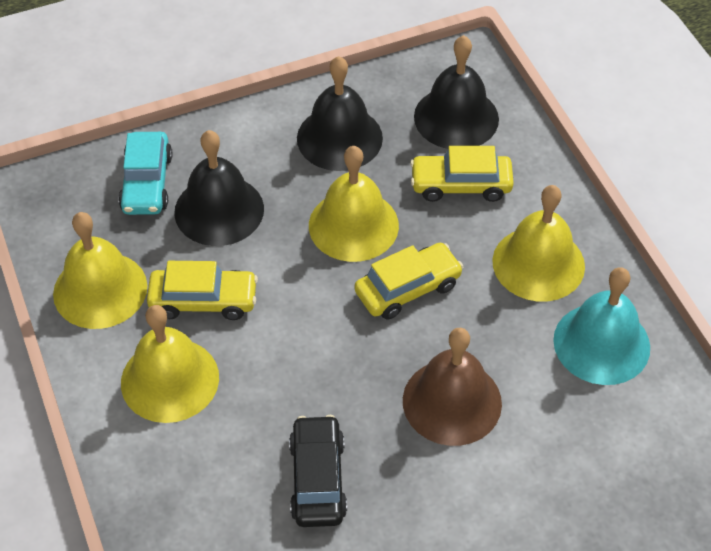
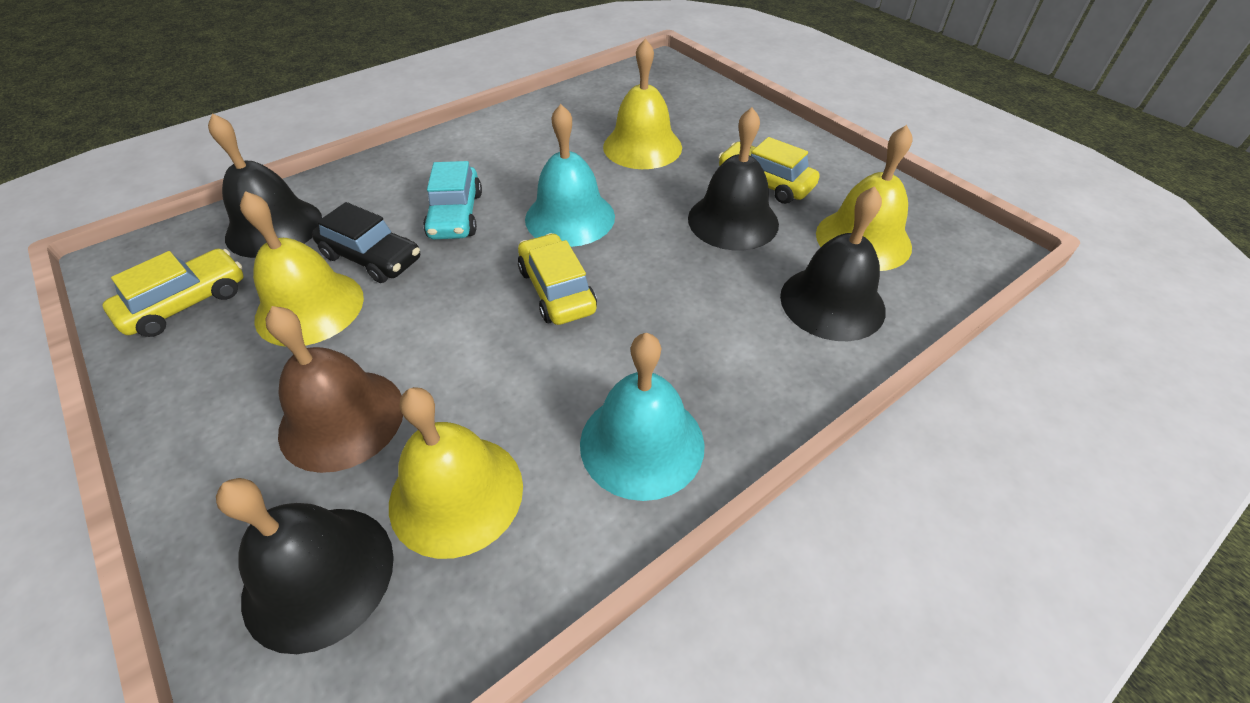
black bell: 3 -> 4
turquoise bell: 1 -> 2

